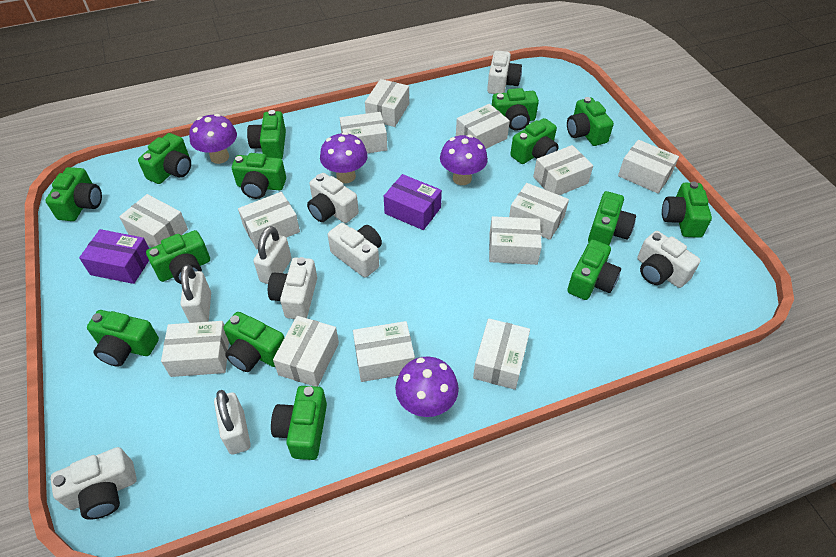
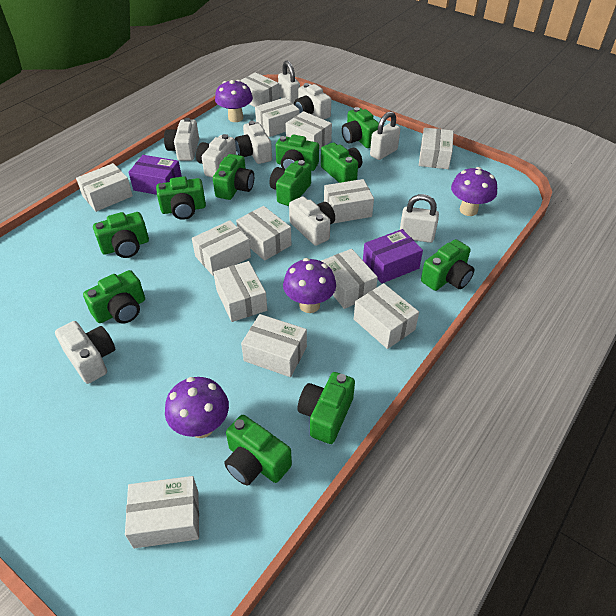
green camera: 14 -> 11

